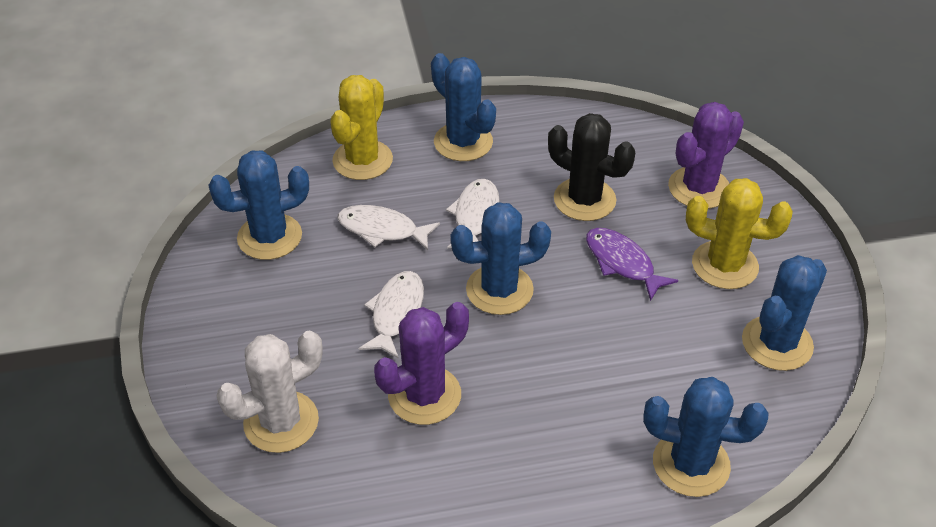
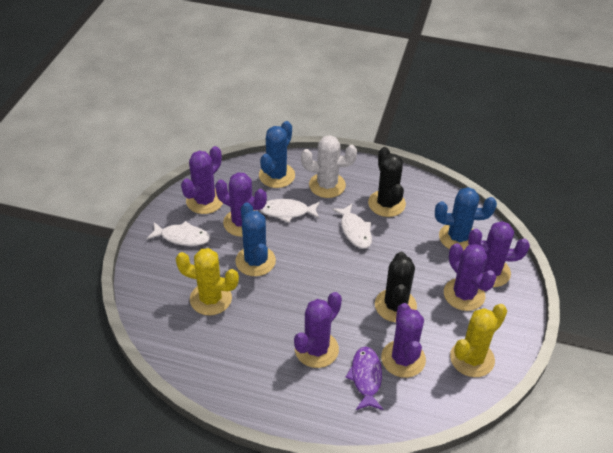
black cactus: 1 -> 2
blue cactus: 5 -> 3
purple cactus: 2 -> 6

